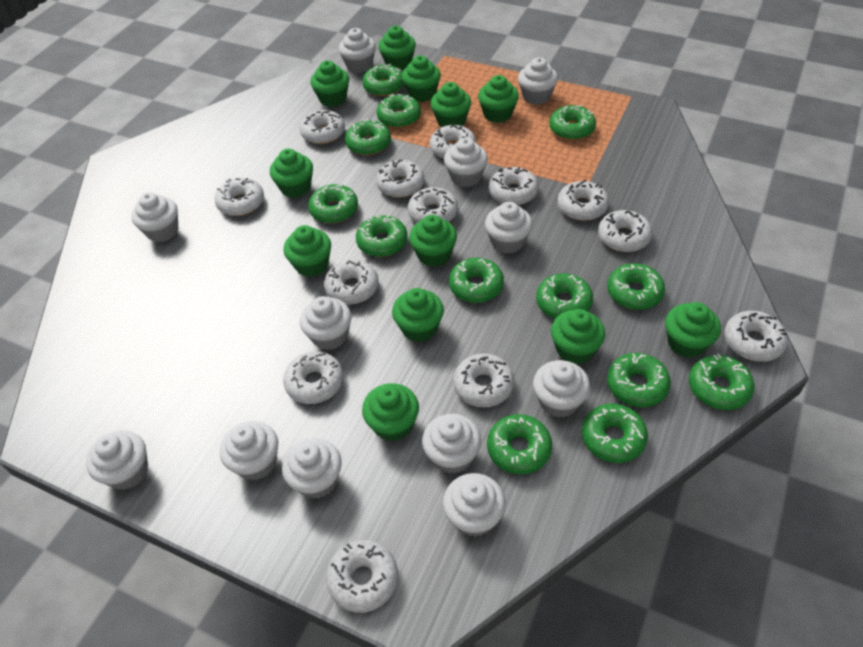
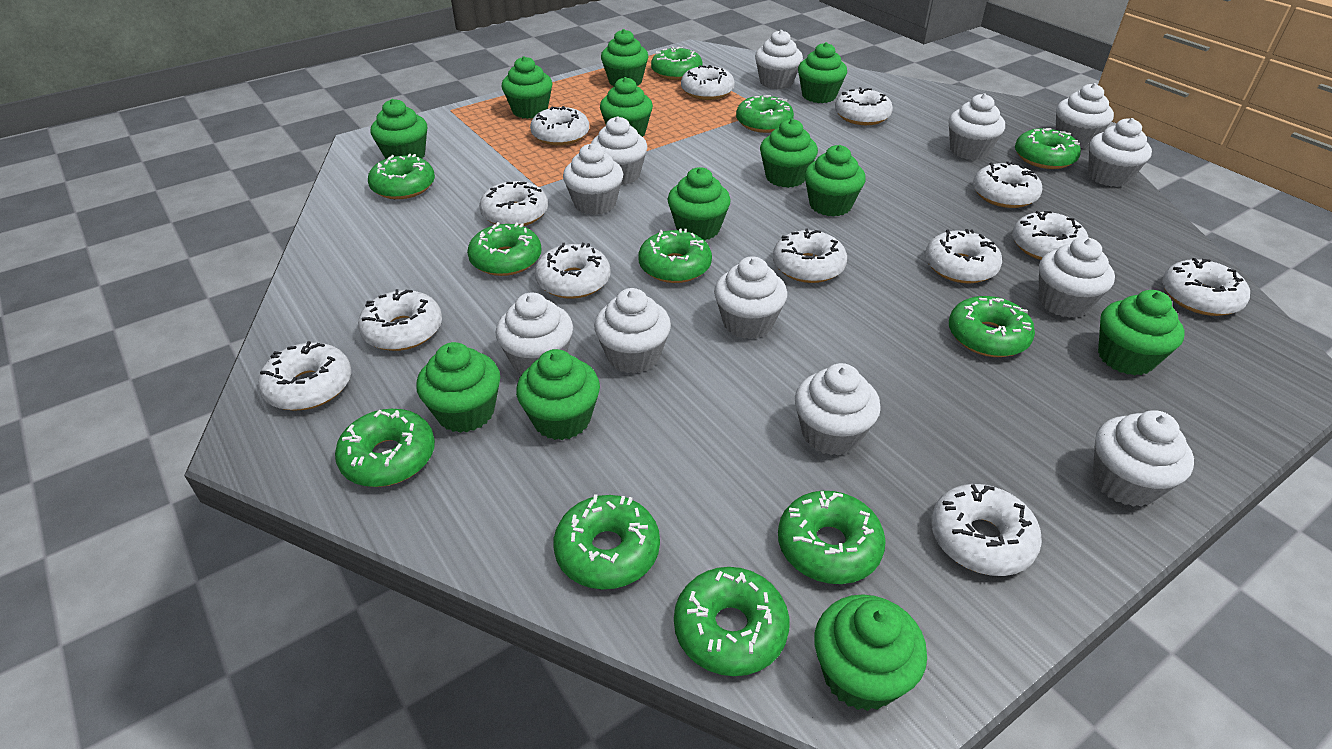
green donut: 13 -> 11

